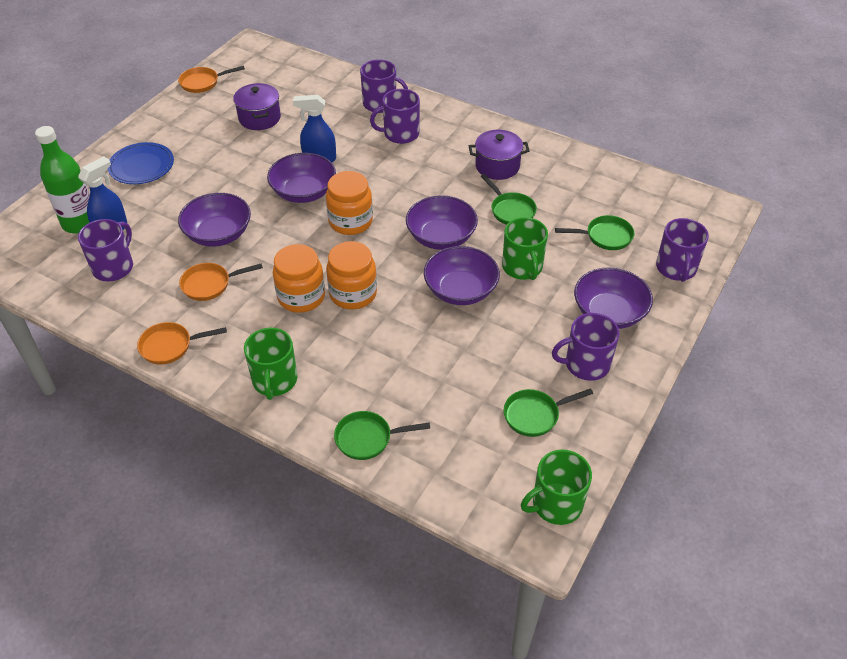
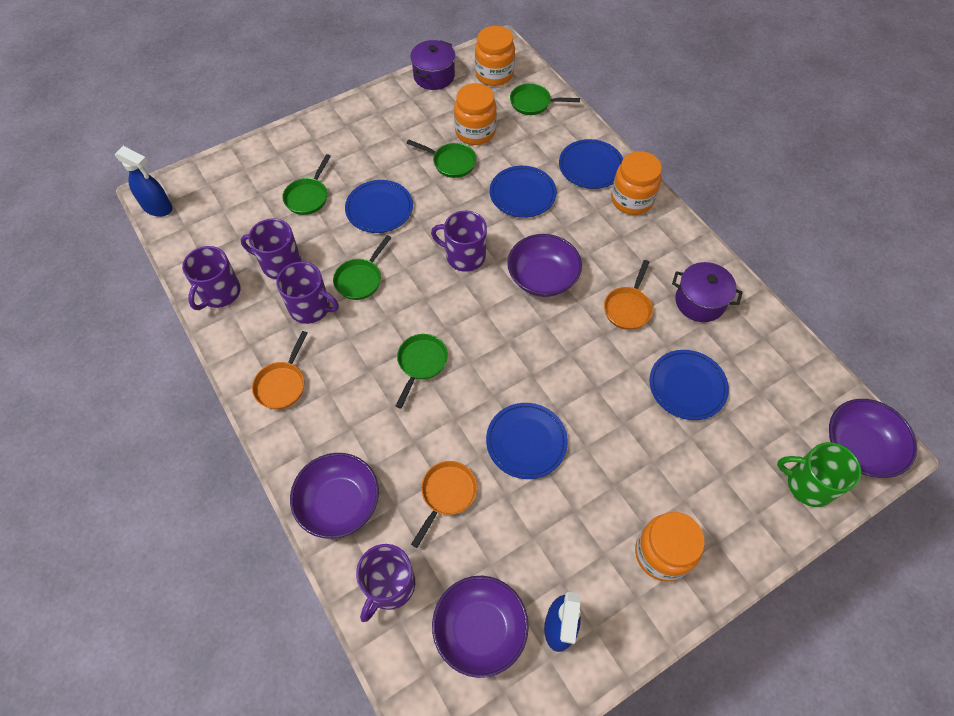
blue plate: 1 -> 5
green bottle: 1 -> 0
green mug: 3 -> 1
green pan: 4 -> 5
orange jar: 3 -> 4
purple bowl: 5 -> 4

